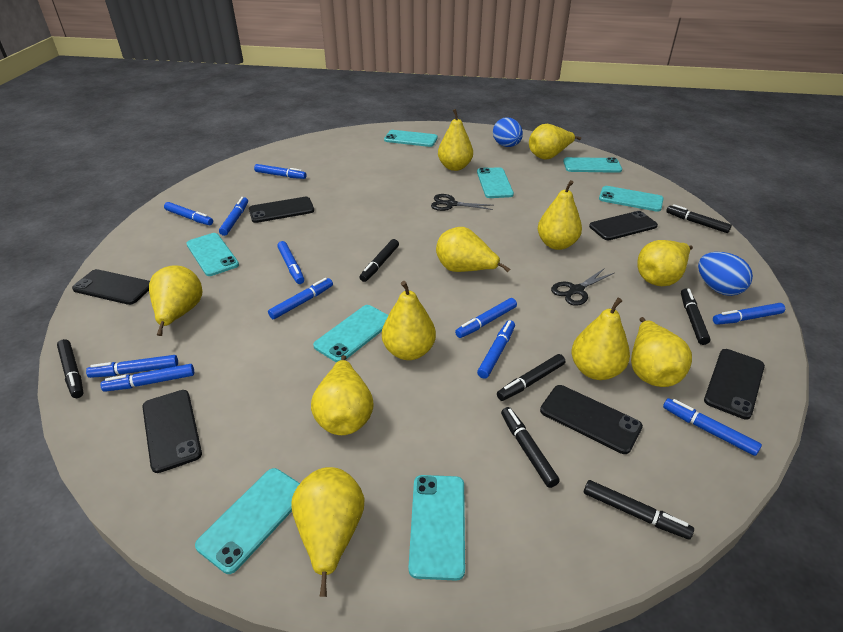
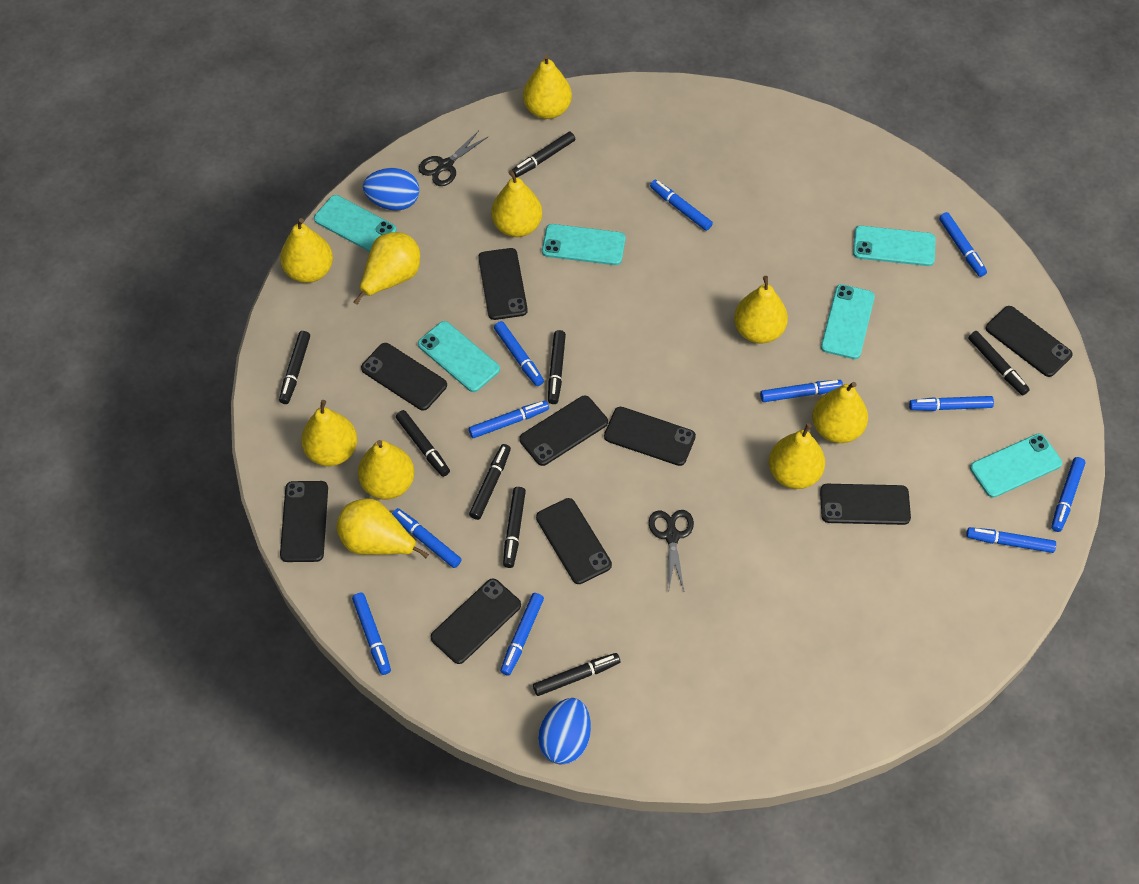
black marker: 7 -> 8
black phone: 6 -> 9
turquoise phone: 8 -> 6
yellow pear: 11 -> 10

